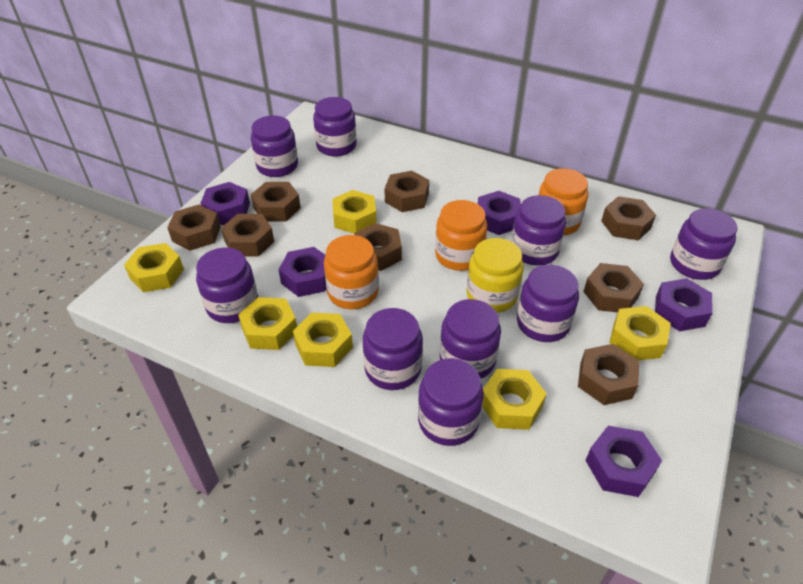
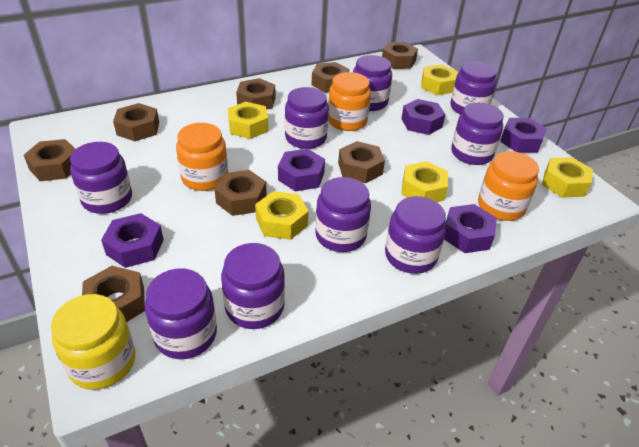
yellow nut: 6 -> 5

